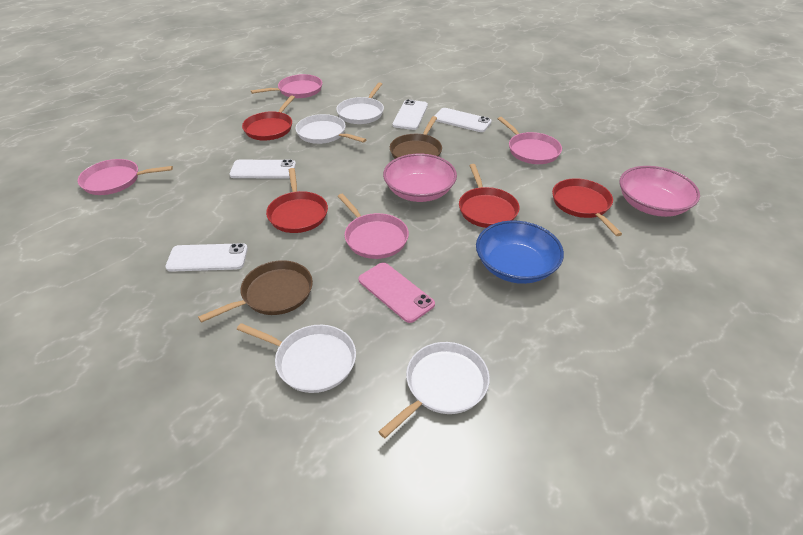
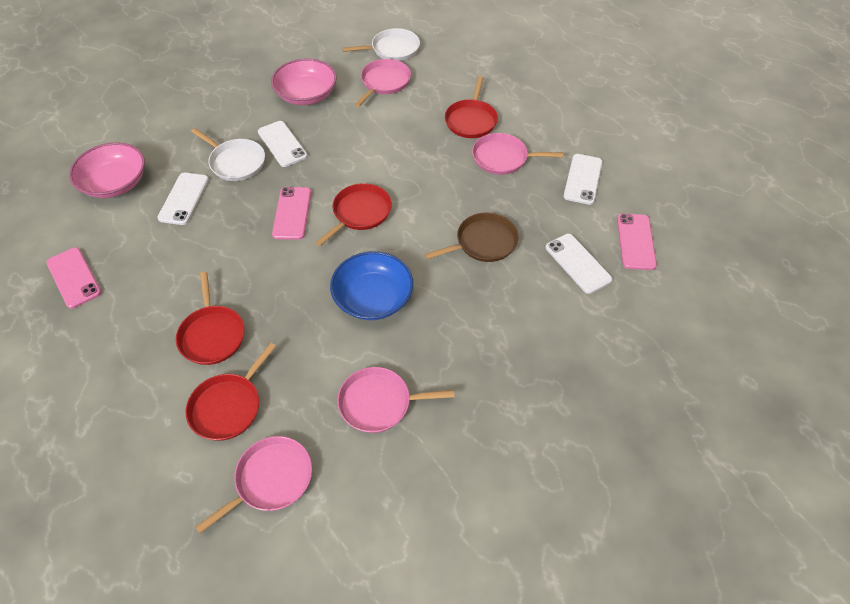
brown pan: 2 -> 1
pink phone: 1 -> 3
white pan: 4 -> 2

